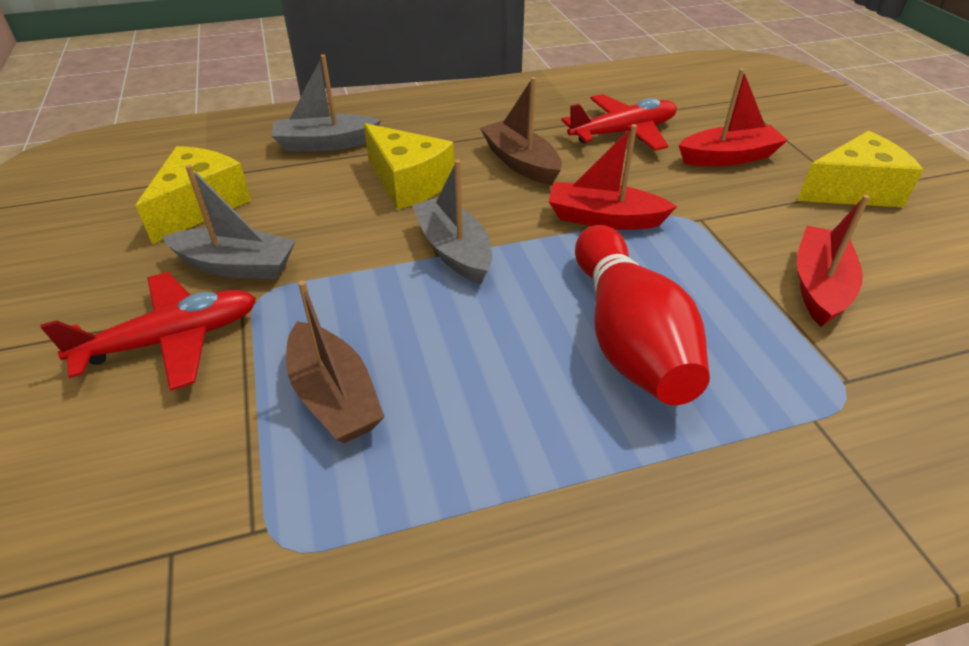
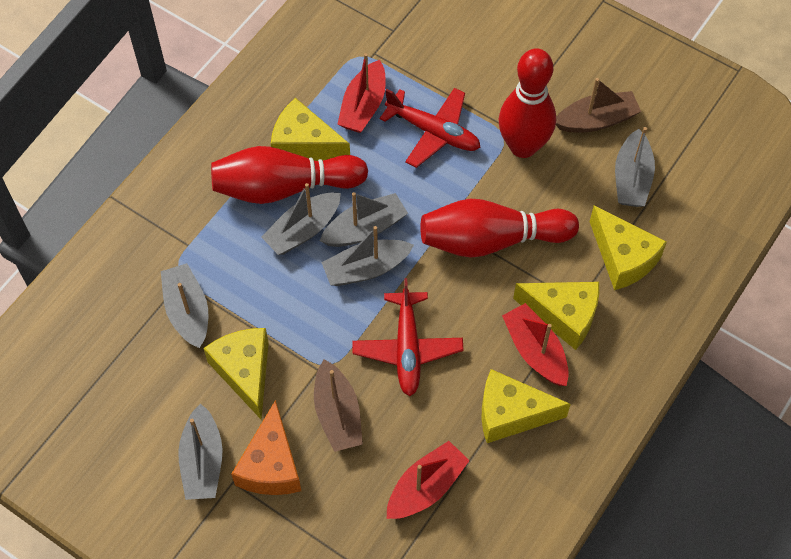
grey boat: 3 -> 6
orange cheese: 0 -> 1
red bowling pin: 1 -> 3
yellow cheese: 3 -> 5

